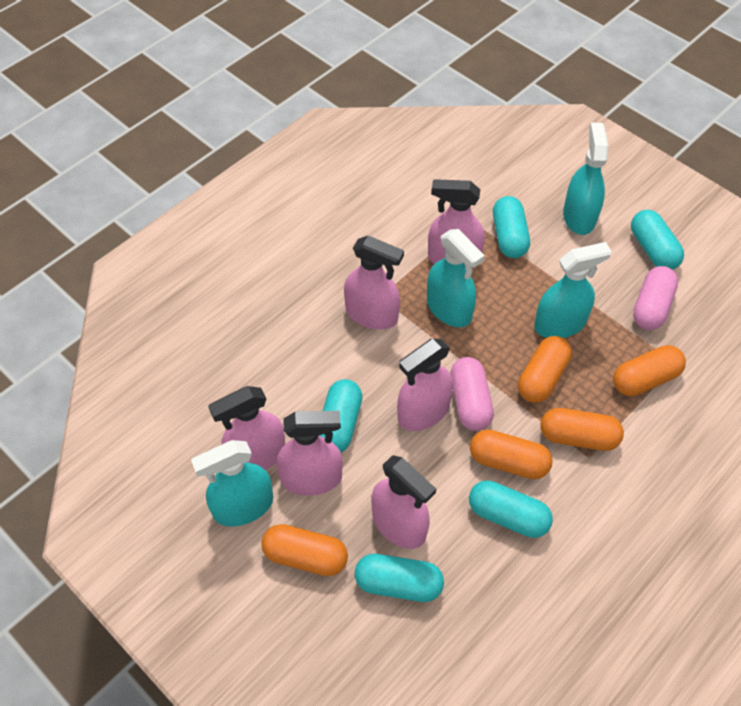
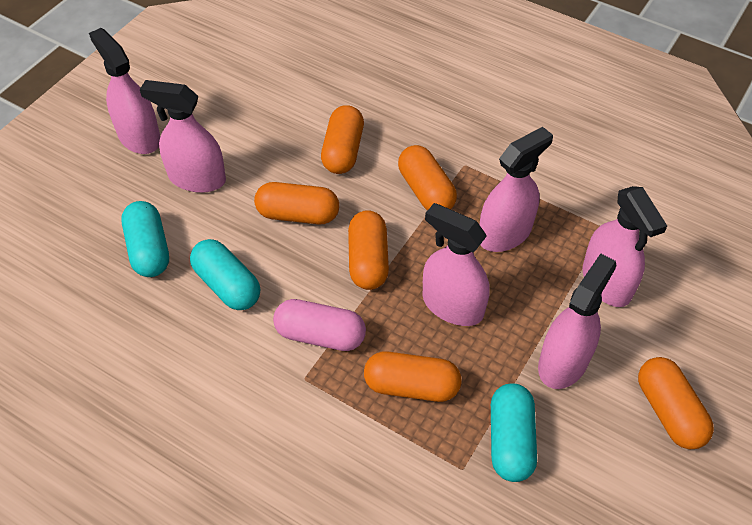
orange capsule: 5 -> 6
pink capsule: 2 -> 1
turquoise capsule: 5 -> 3
turquoise spray bottle: 4 -> 0

